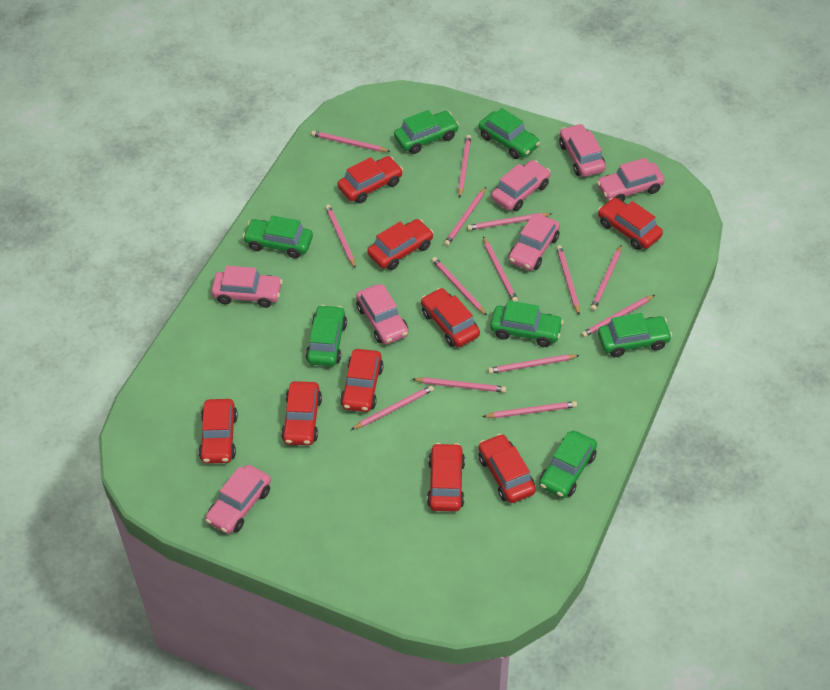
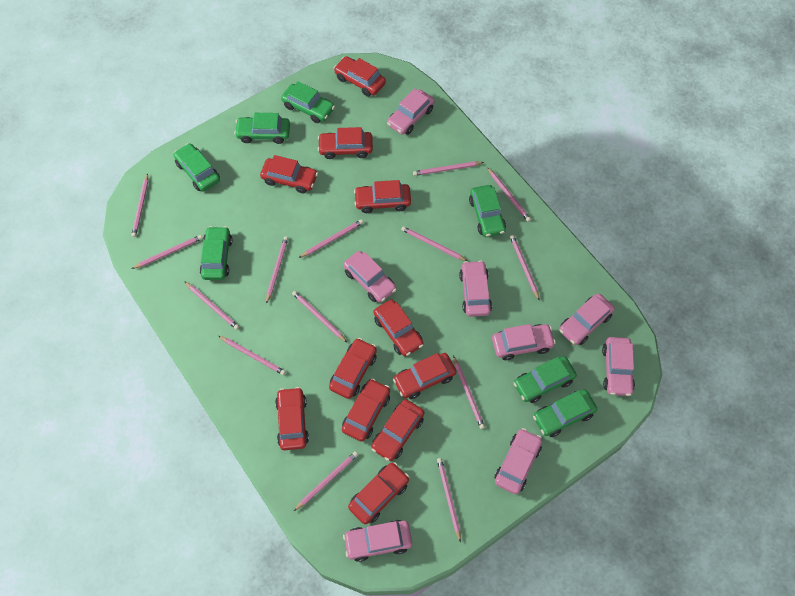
pink car: 7 -> 8
red car: 9 -> 11

